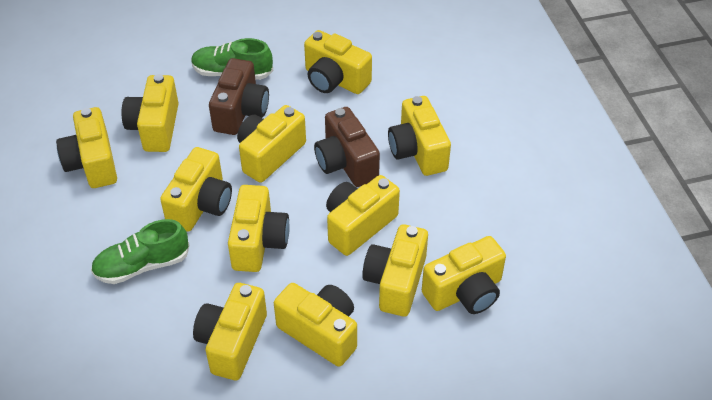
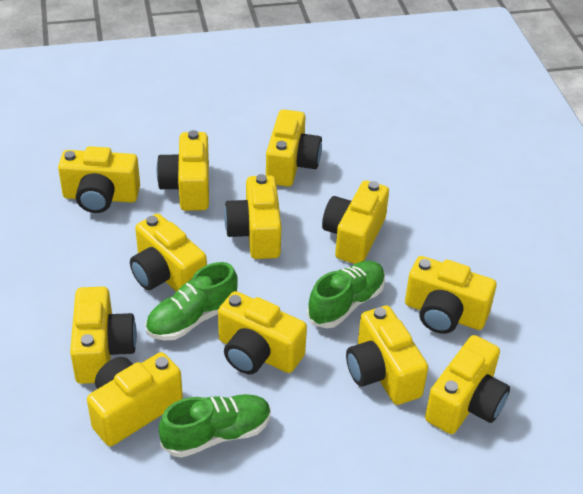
brown camera: 2 -> 0
green shoe: 2 -> 3

